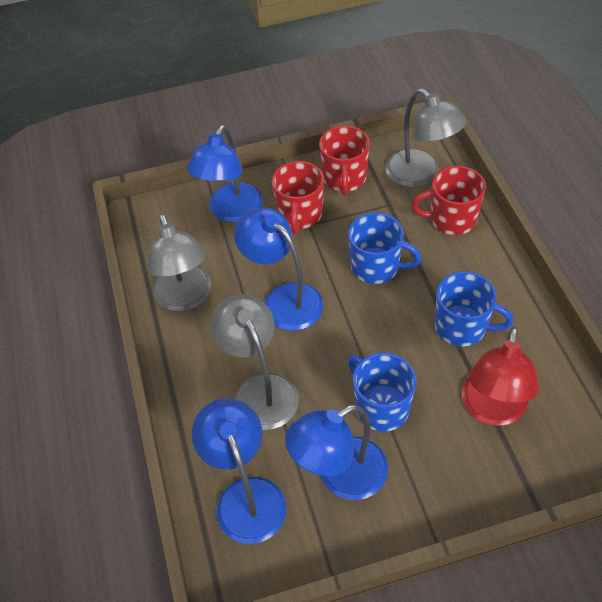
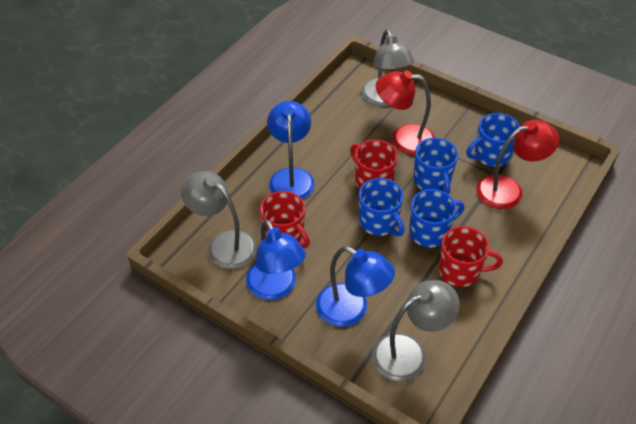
blue lamp: 4 -> 3
blue mug: 3 -> 4
red lamp: 1 -> 2

